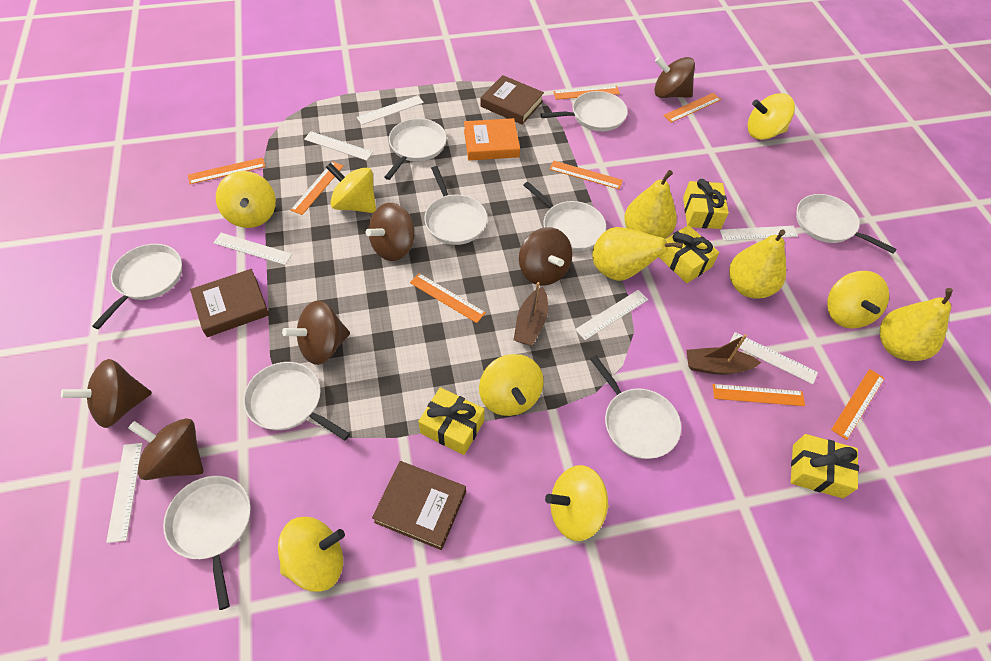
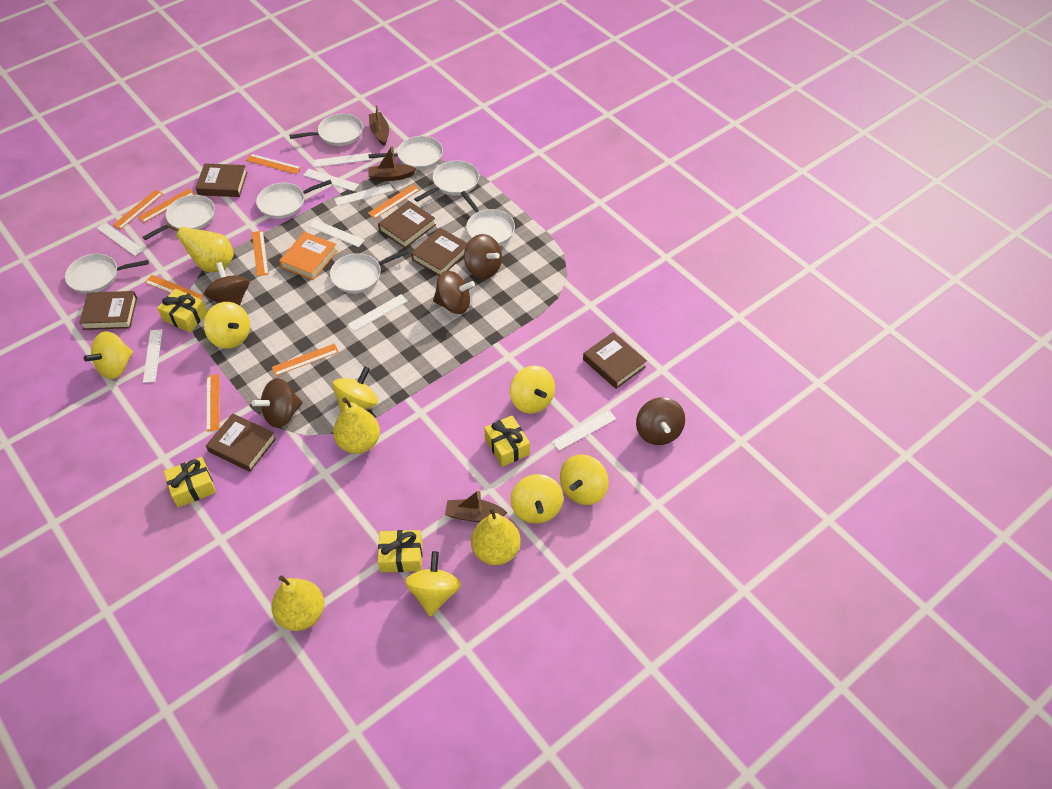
brown boat: 2 -> 3
brown book: 3 -> 6
brown spinning top: 6 -> 5
white pan: 9 -> 8
white ruler: 7 -> 8

